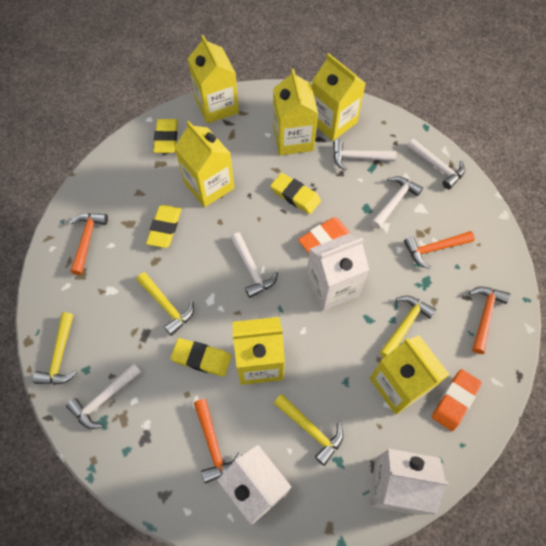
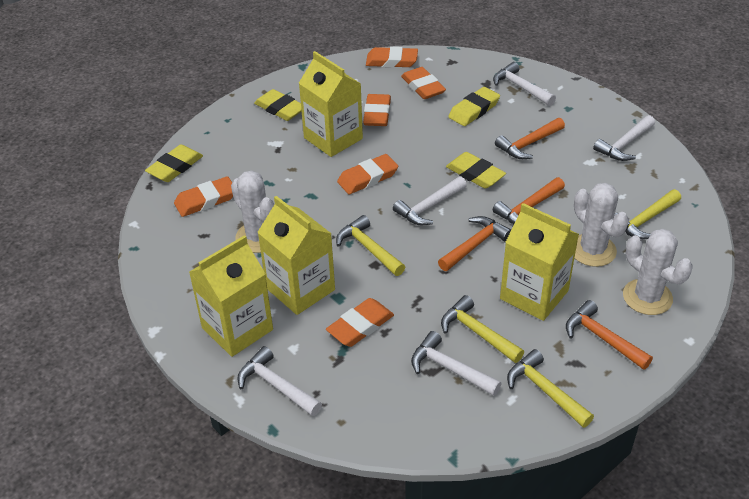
orange eraser: 2 -> 6
white cactus: 0 -> 3
white carton: 3 -> 0
yellow carton: 6 -> 4

